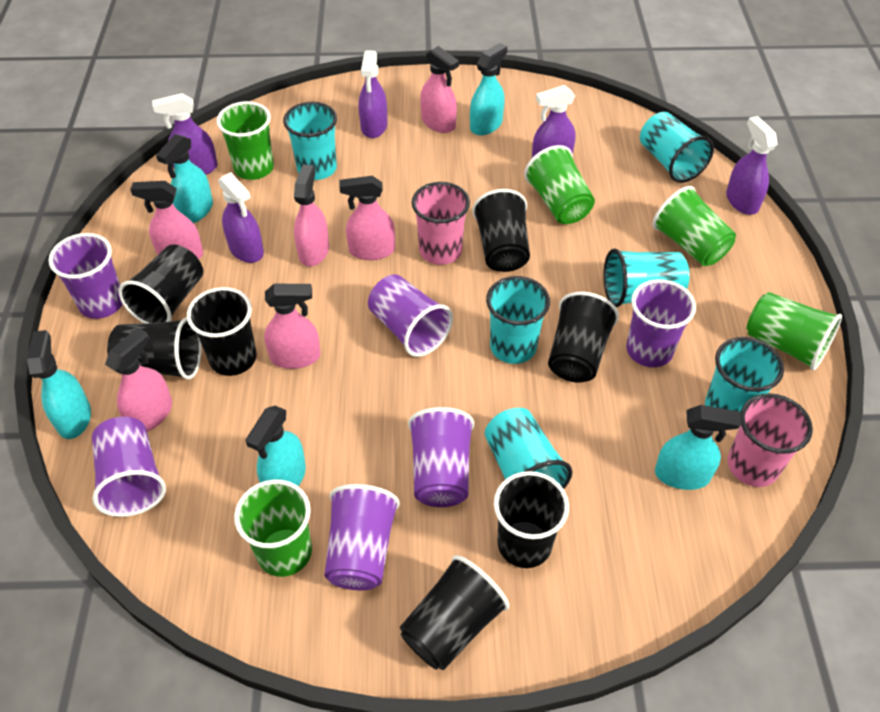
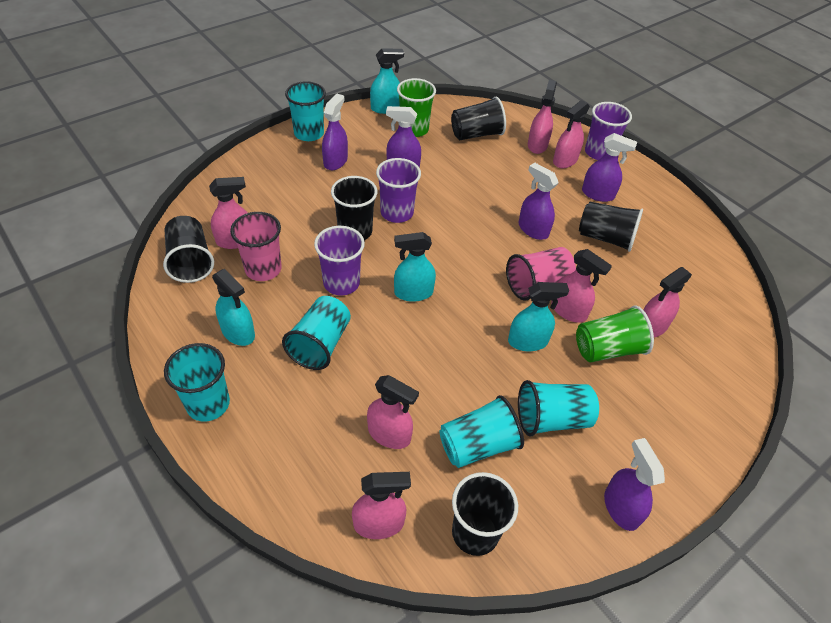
black cup: 7 -> 5
green cup: 5 -> 2
pink spray bottle: 6 -> 7
purple cup: 6 -> 3
turquoise cup: 6 -> 5
turquoise spray bottle: 5 -> 4

